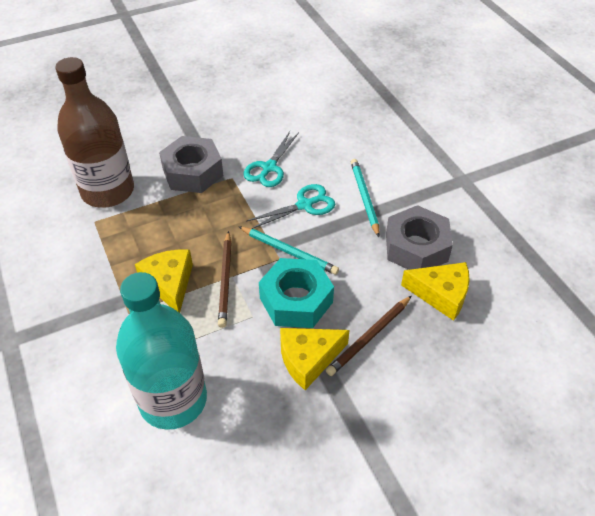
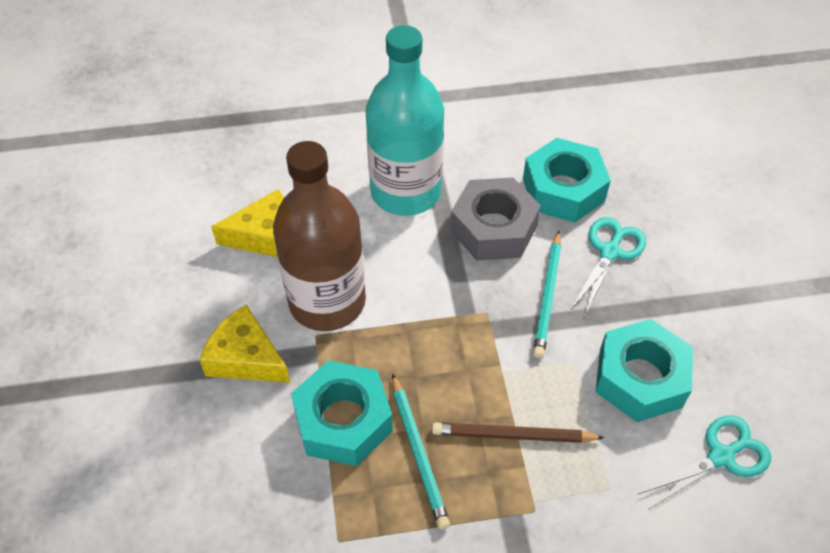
brown pencil: 2 -> 1
grey nut: 2 -> 1
turquoise nut: 1 -> 3
yellow cheese: 3 -> 2

